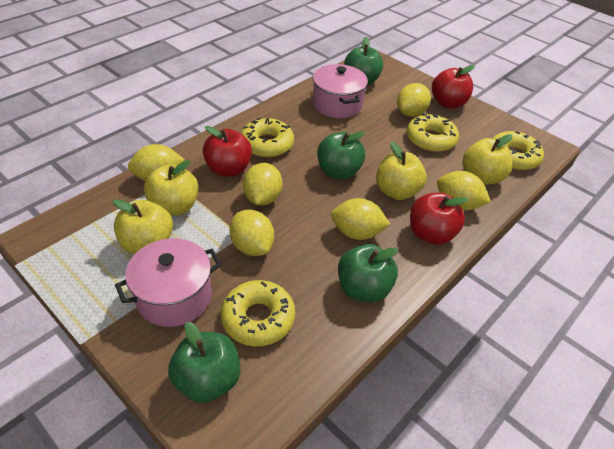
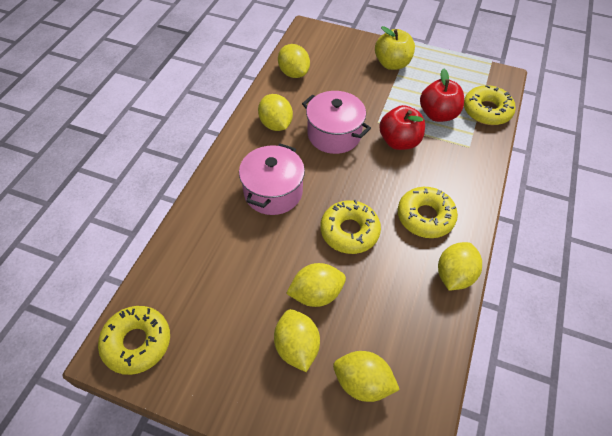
green apple: 4 -> 0
red apple: 3 -> 2
yellow apple: 4 -> 1

